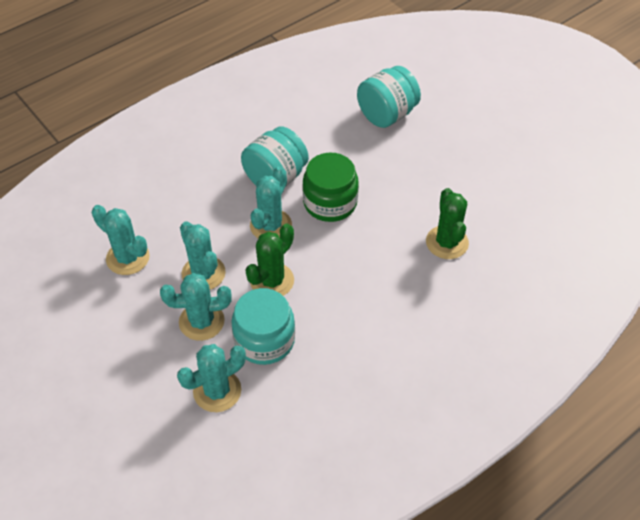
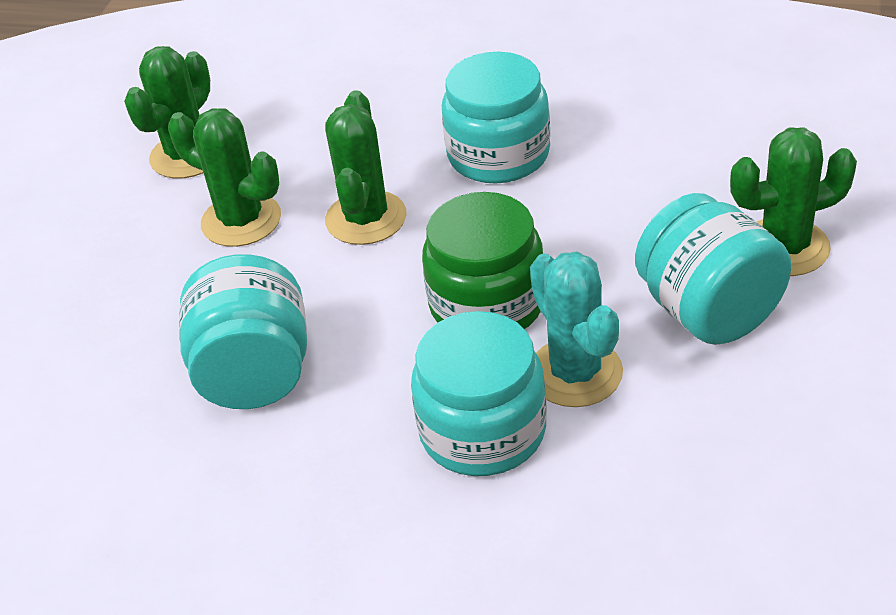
green cactus: 2 -> 4
turquoise cactus: 5 -> 1
turquoise jar: 3 -> 4

